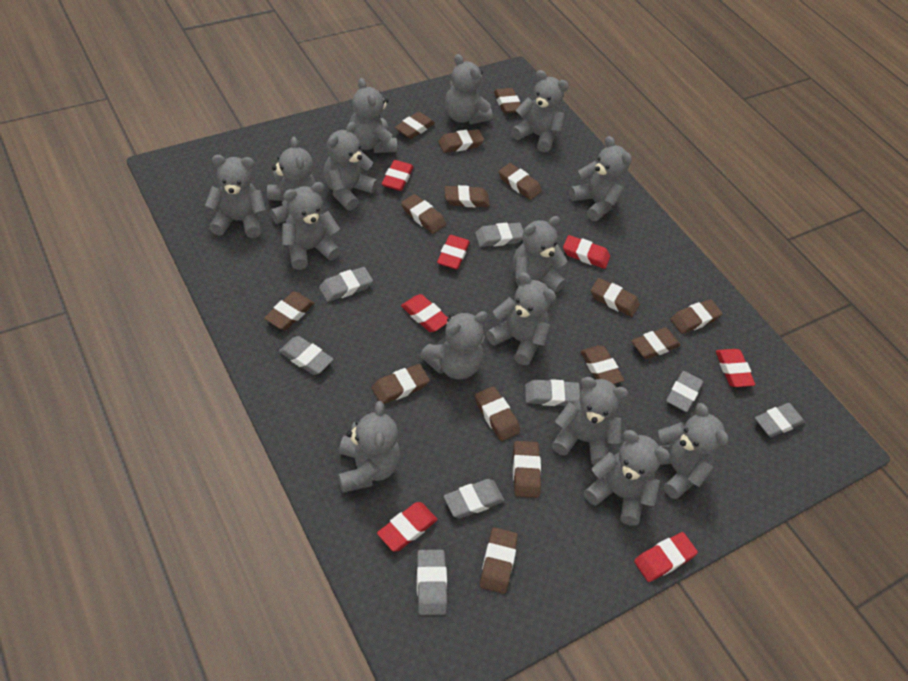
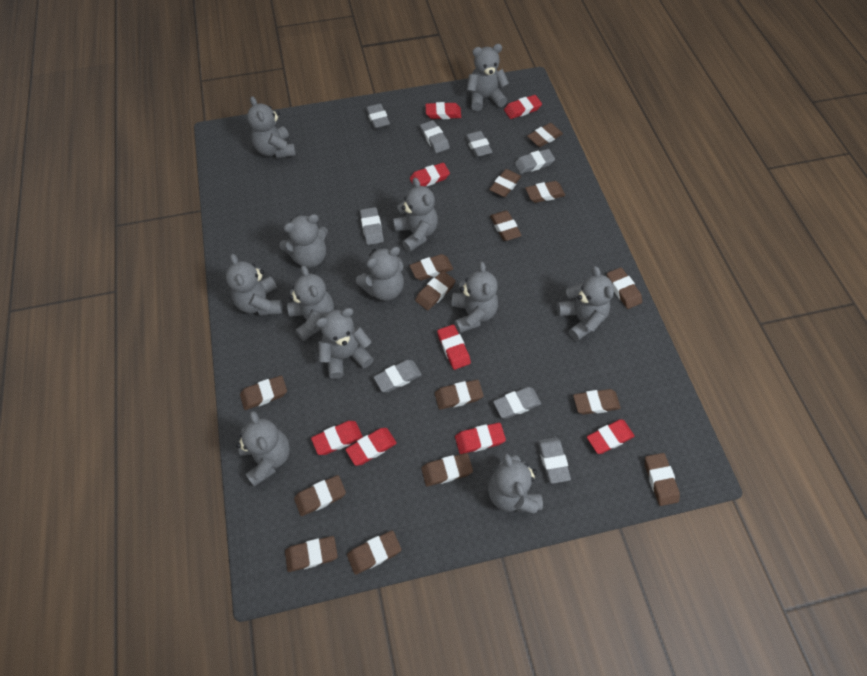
grey teddy bear: 15 -> 12
red eraser: 7 -> 8

